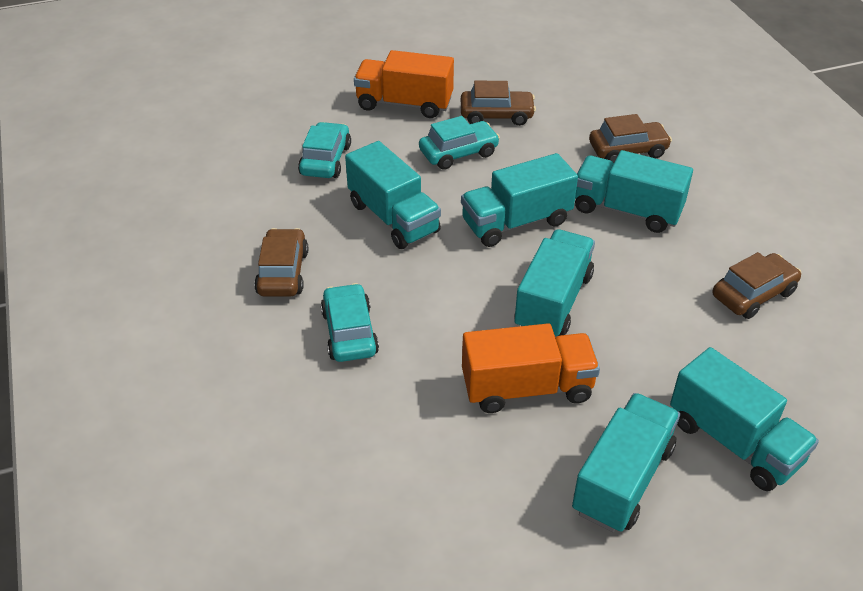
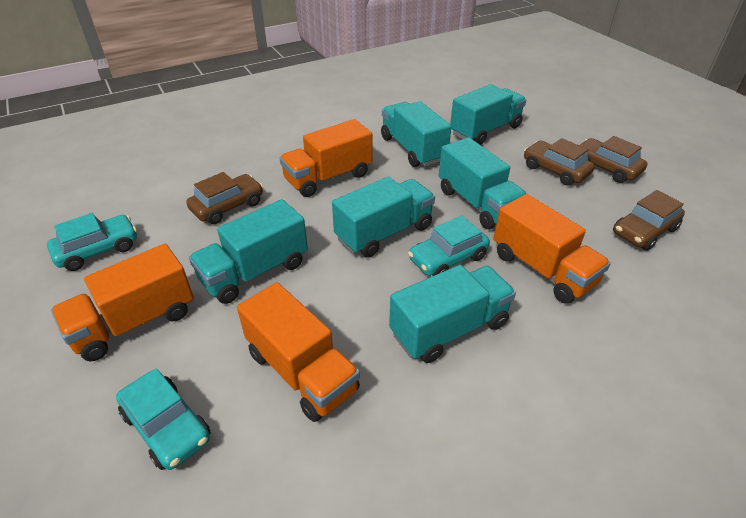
orange truck: 2 -> 4

